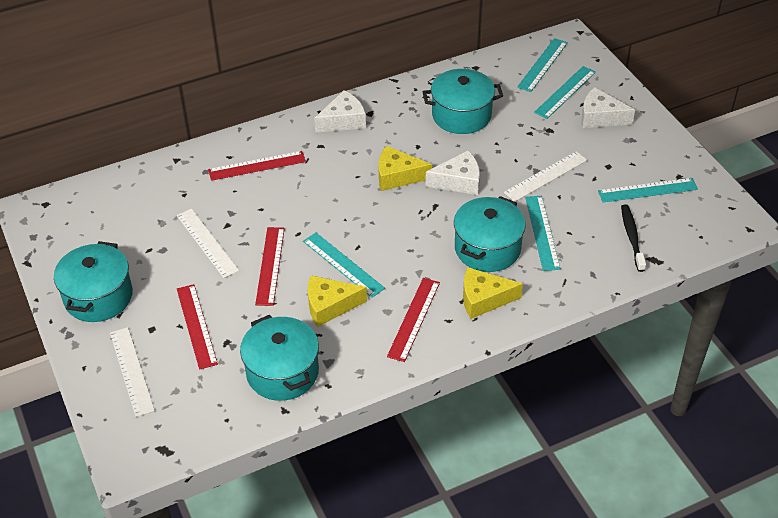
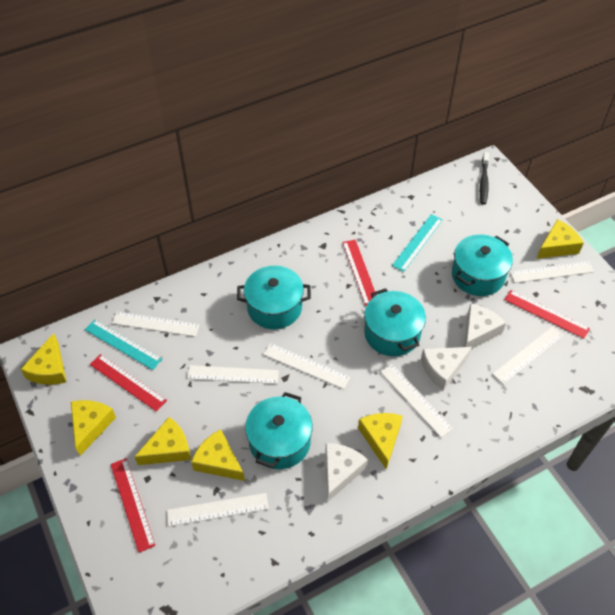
turquoise ruler: 5 -> 2
white ruler: 3 -> 7
yellow cheese: 3 -> 6

